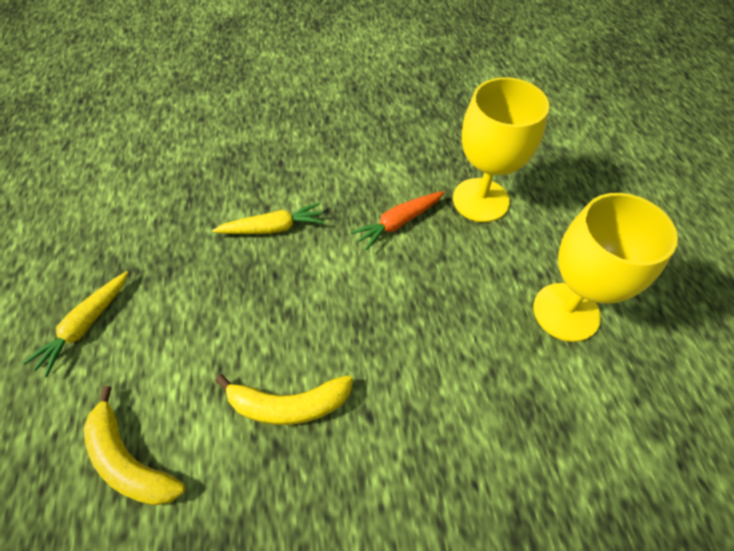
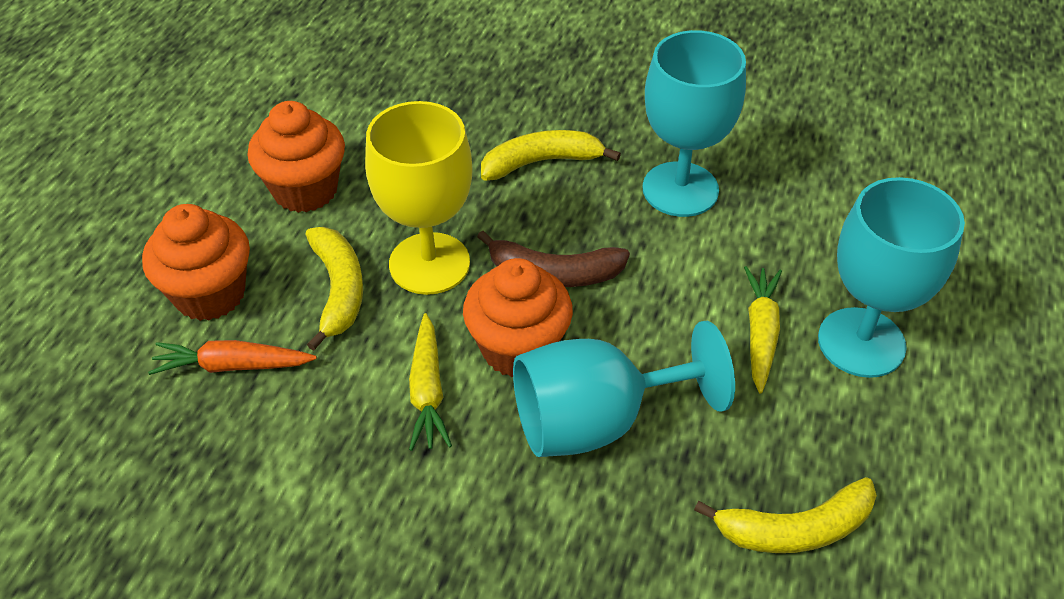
brown banana: 0 -> 1
orange cupcake: 0 -> 3
turquoise goblet: 0 -> 3
yellow banana: 2 -> 3
yellow goblet: 2 -> 1

